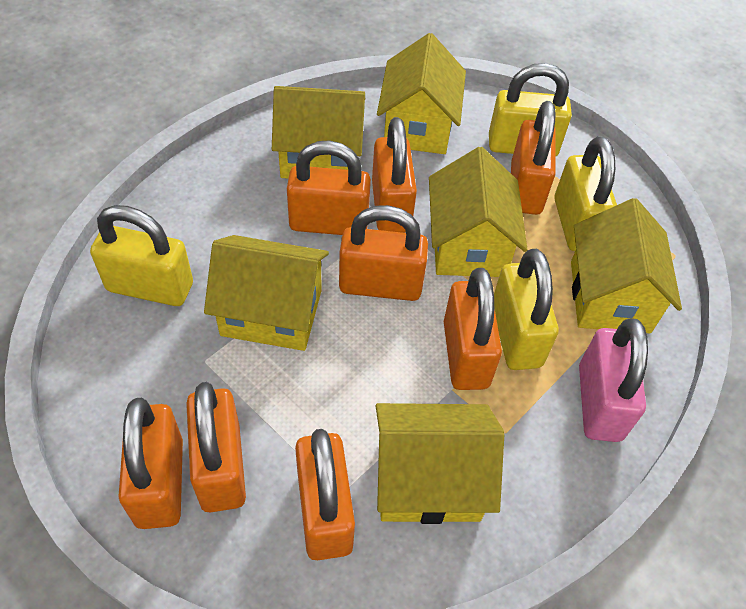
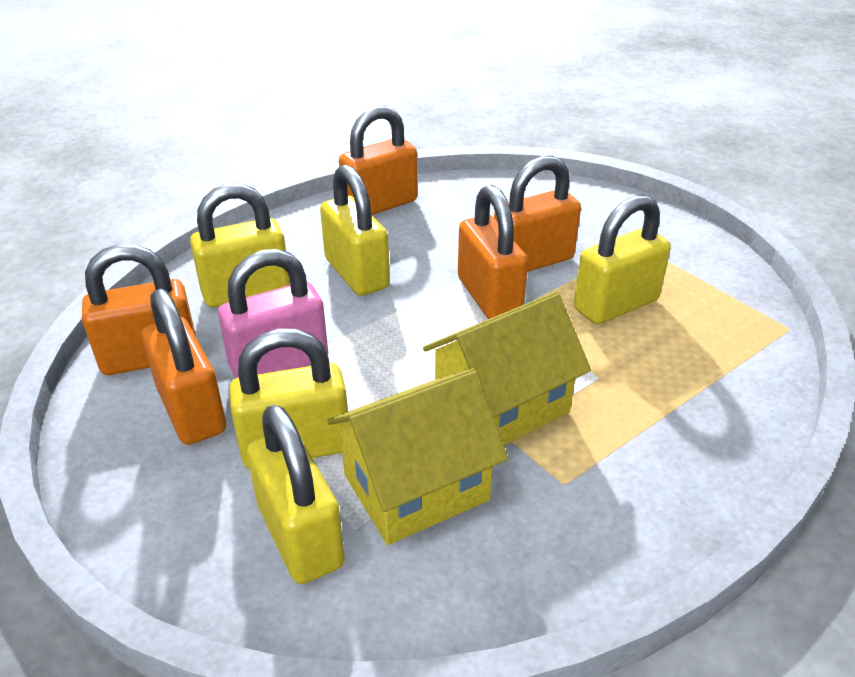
orange padlock: 8 -> 5
yellow house: 6 -> 2
yellow padlock: 4 -> 5

